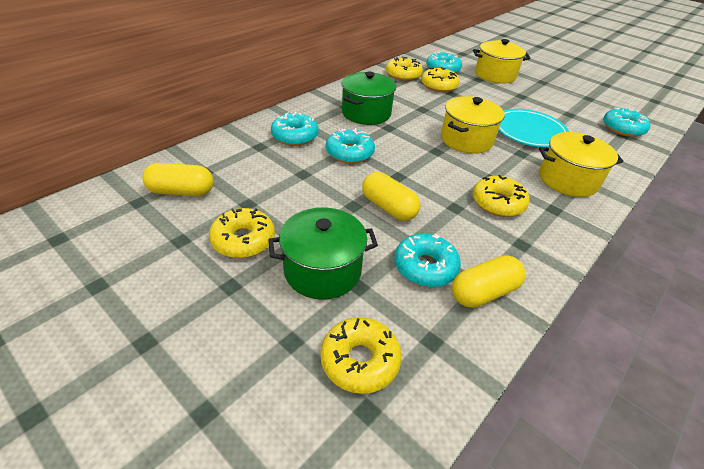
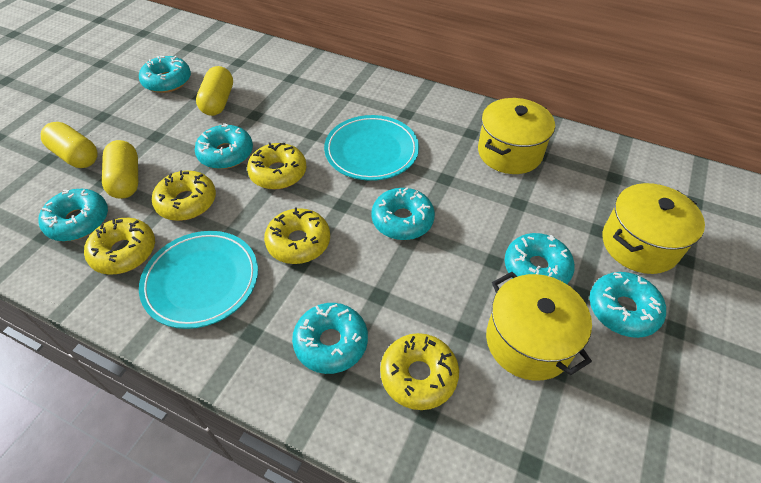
green pot: 2 -> 0
turquoise donut: 5 -> 7
turquoise plate: 1 -> 2

